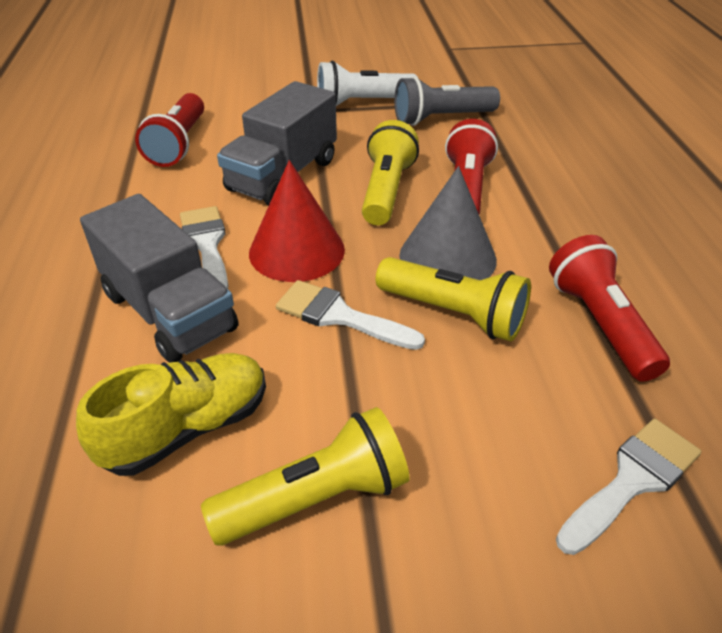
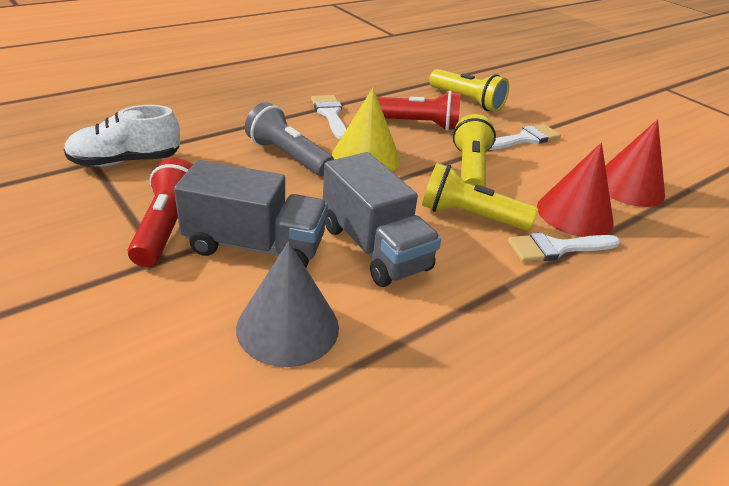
red cone: 1 -> 2
red flashlight: 3 -> 2
white flashlight: 1 -> 0
white shoe: 0 -> 1
yellow cone: 0 -> 1
yellow shoe: 1 -> 0

